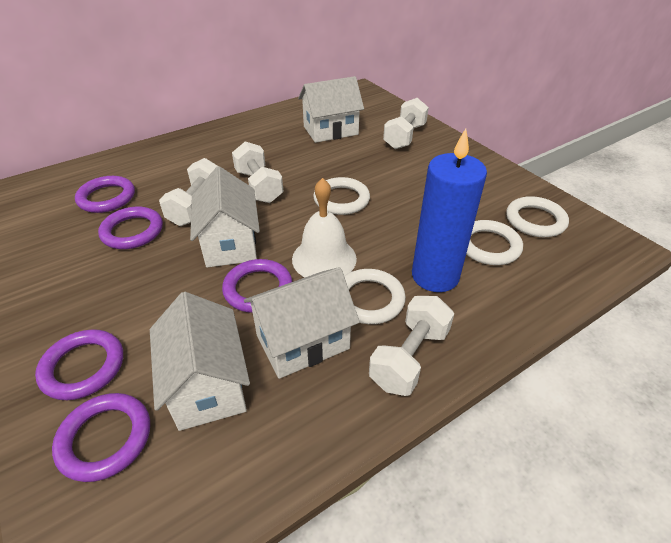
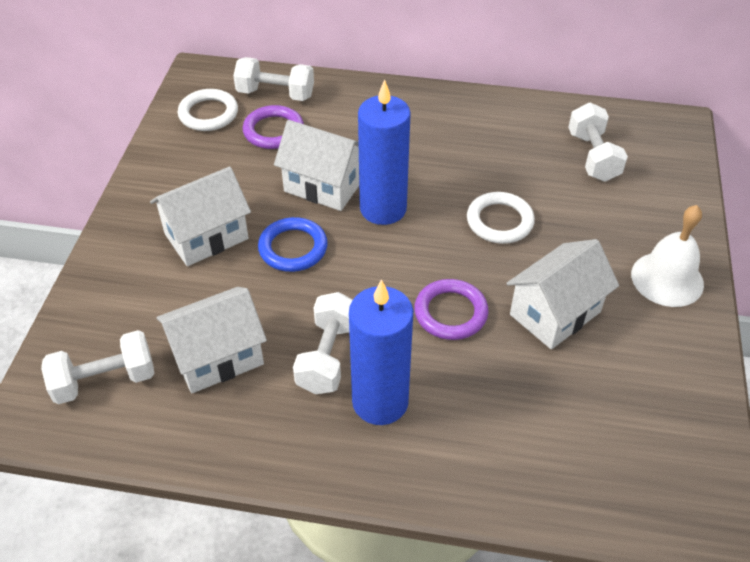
blue candle: 1 -> 2
blue ring: 0 -> 1
purple ring: 5 -> 2
white ring: 4 -> 2

